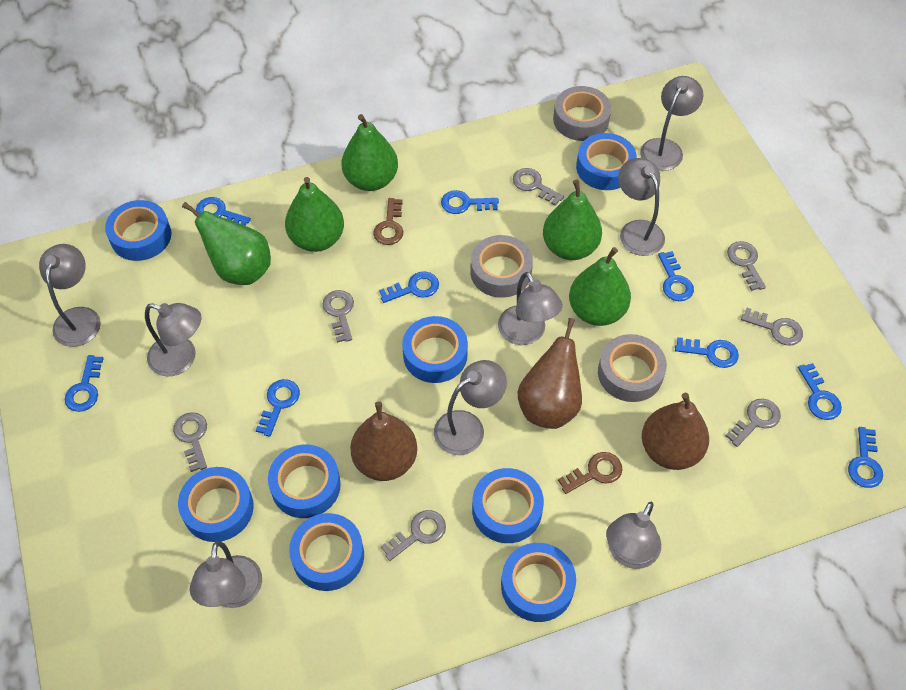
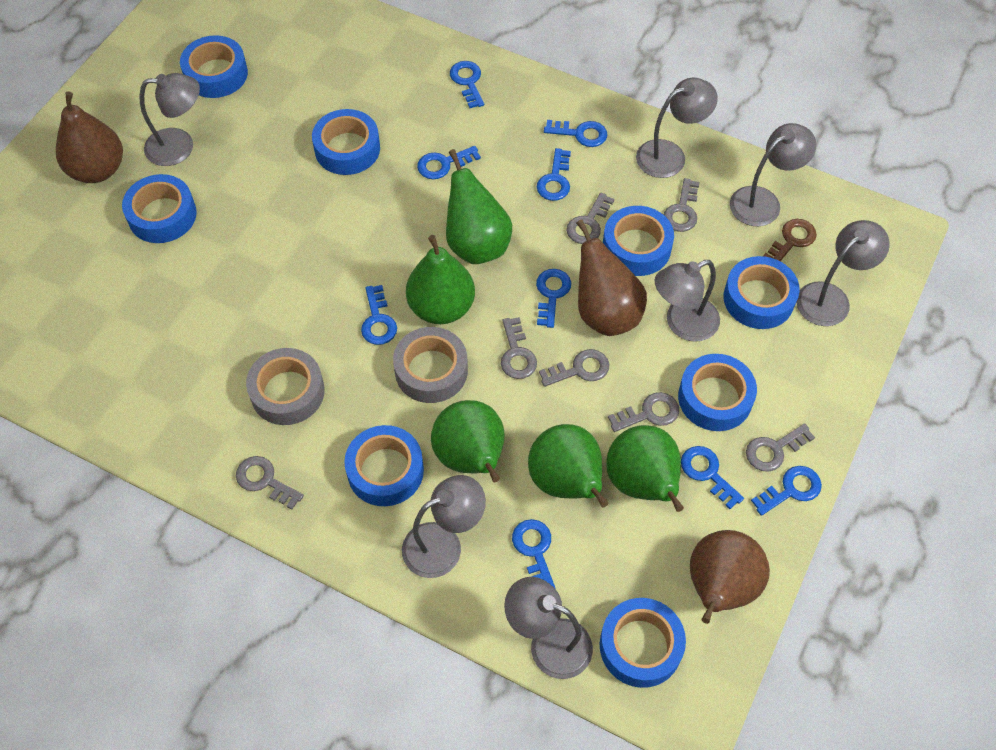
brown key: 2 -> 1
grey lamp: 8 -> 7
grey tape: 3 -> 2

